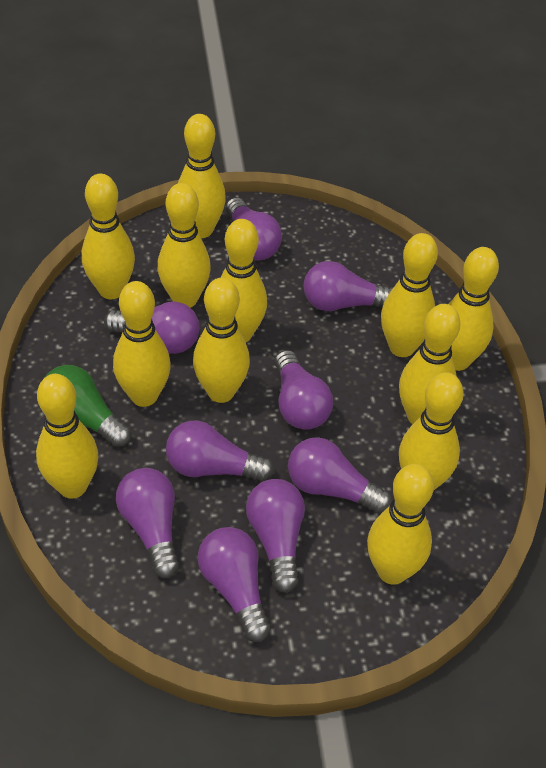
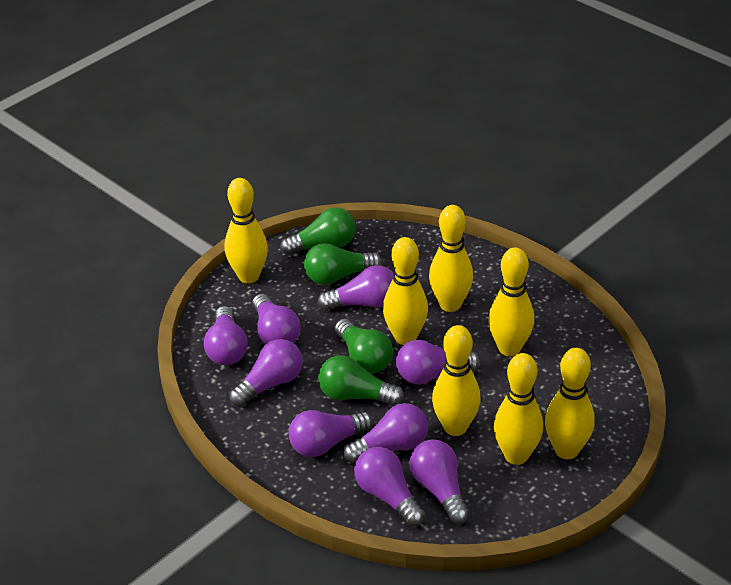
green light bulb: 1 -> 4
yellow bowling pin: 12 -> 7

